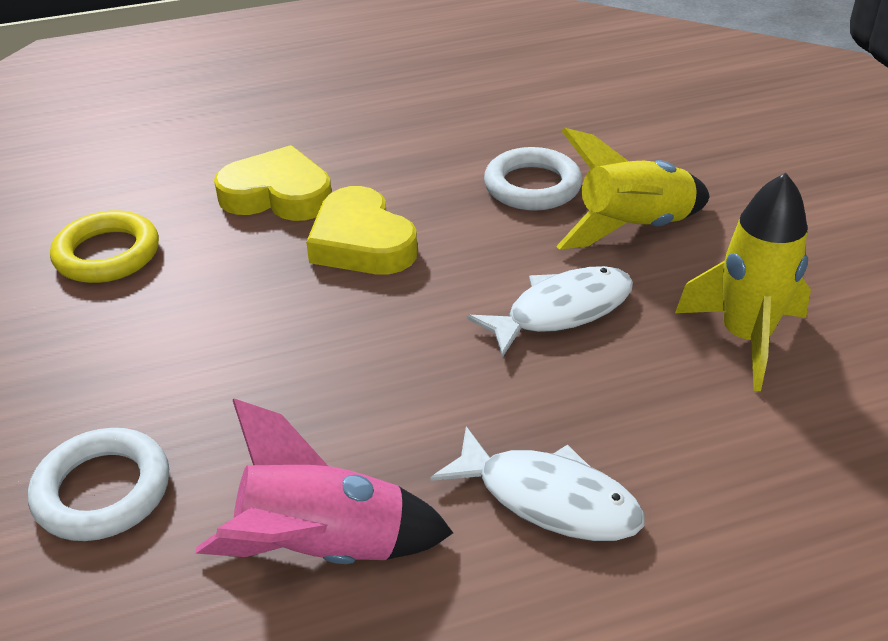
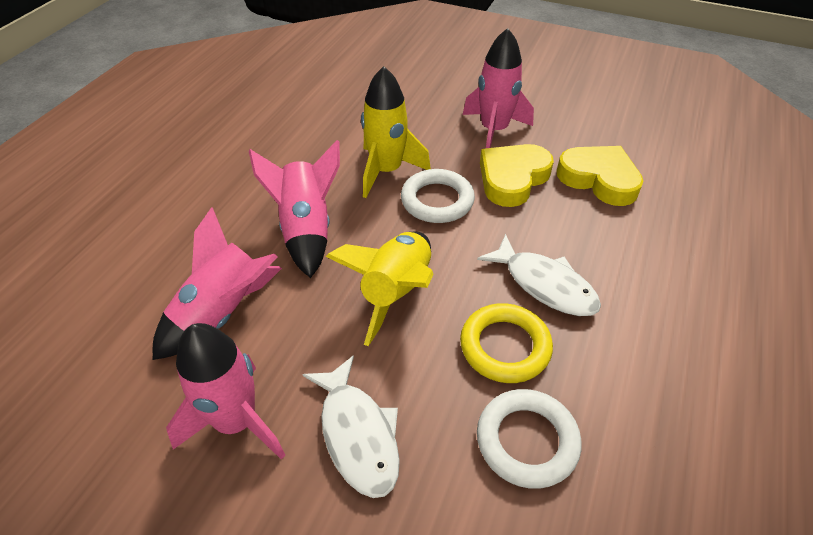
pink rocket: 1 -> 4

